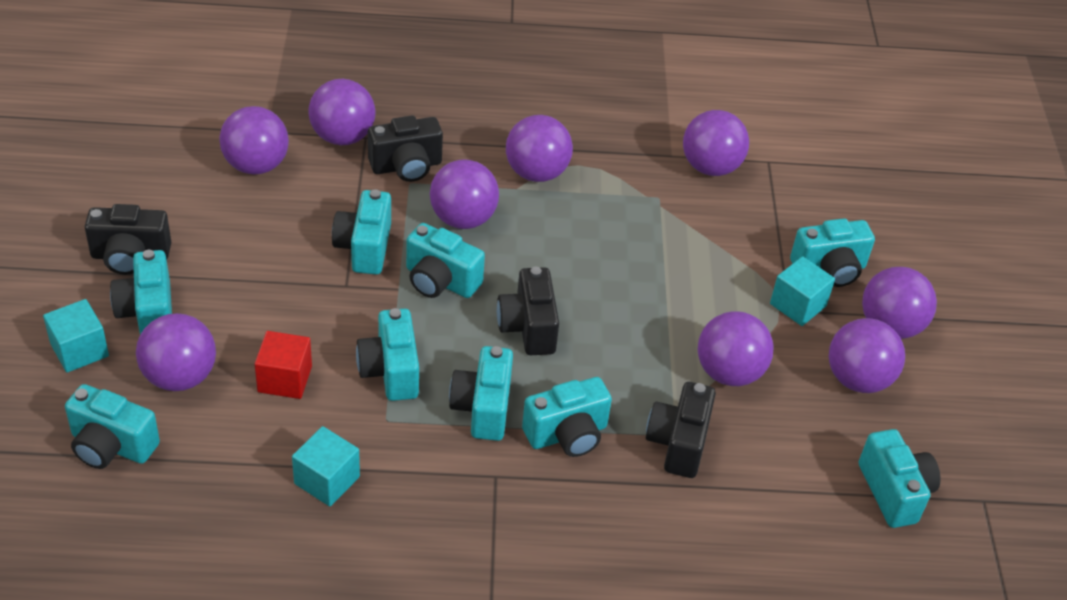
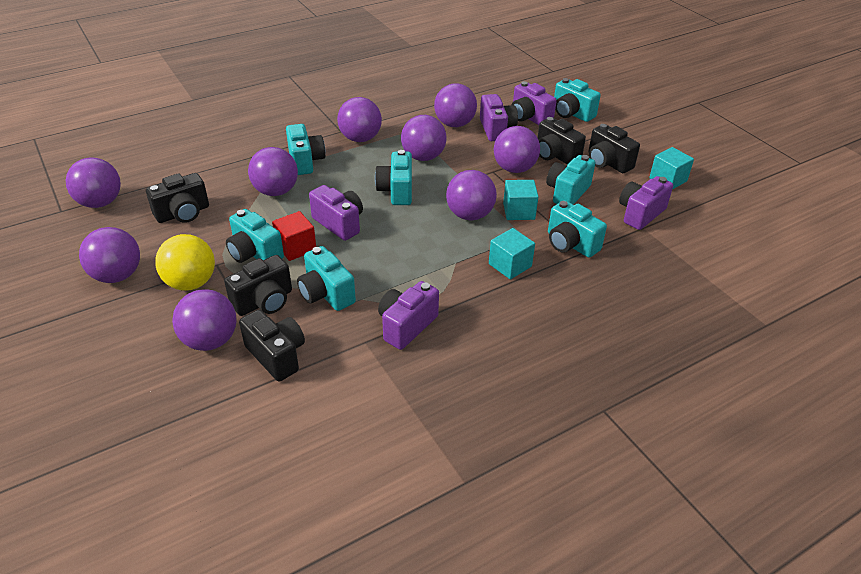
black camera: 4 -> 5
purple camera: 0 -> 5
turquoise camera: 9 -> 7
yellow ball: 0 -> 1

